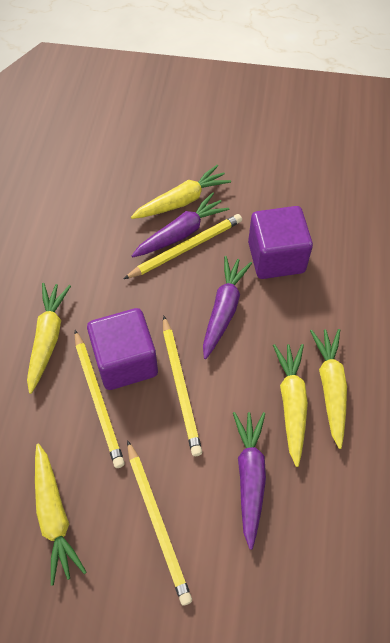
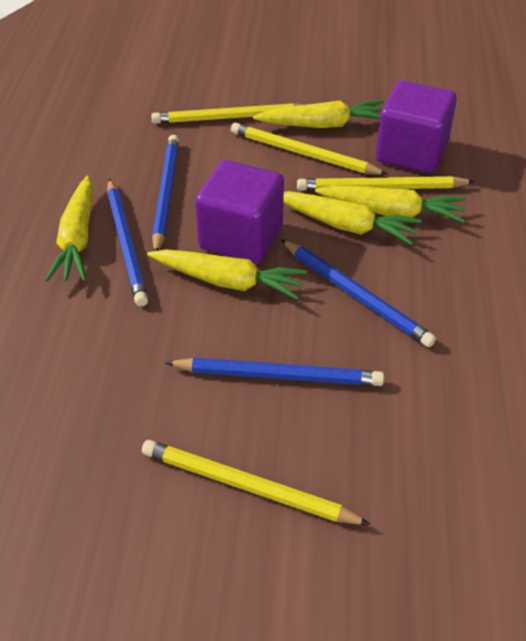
blue pencil: 0 -> 4
purple carrot: 3 -> 0

